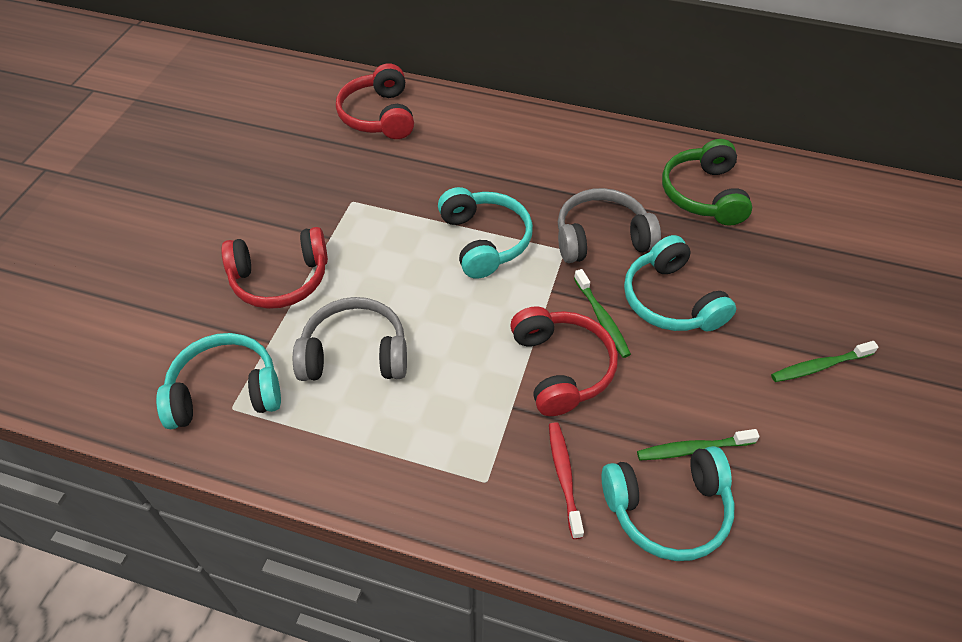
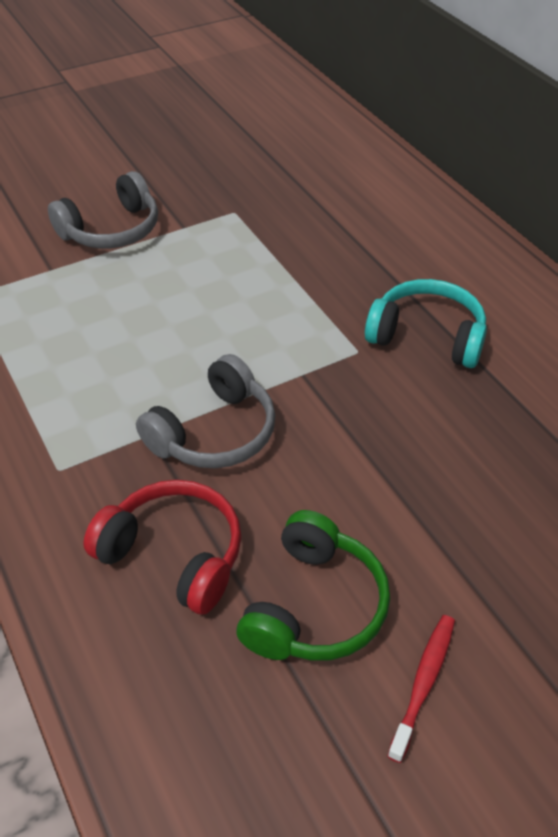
green toothbrush: 3 -> 0
red headphones: 3 -> 1
turquoise headphones: 4 -> 1

